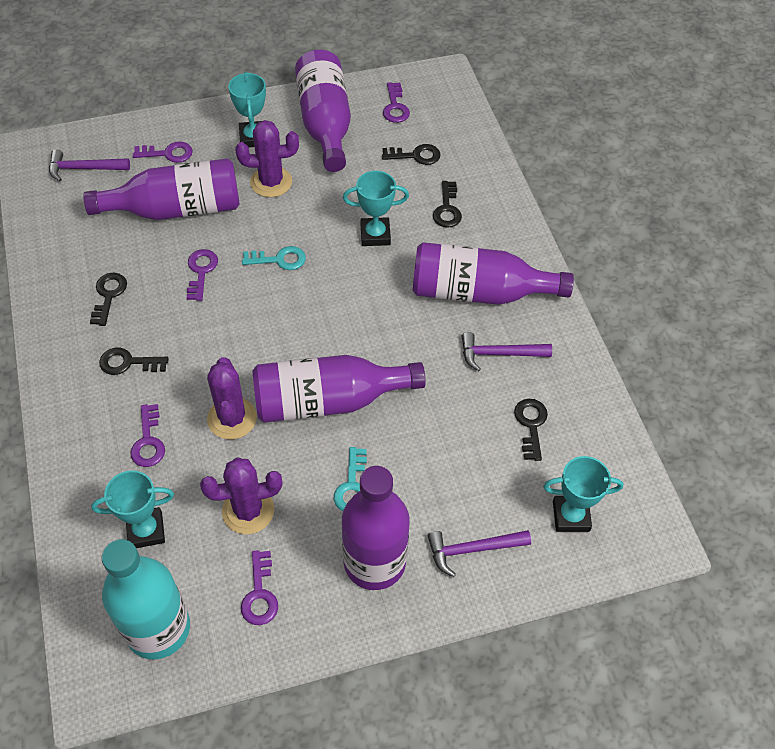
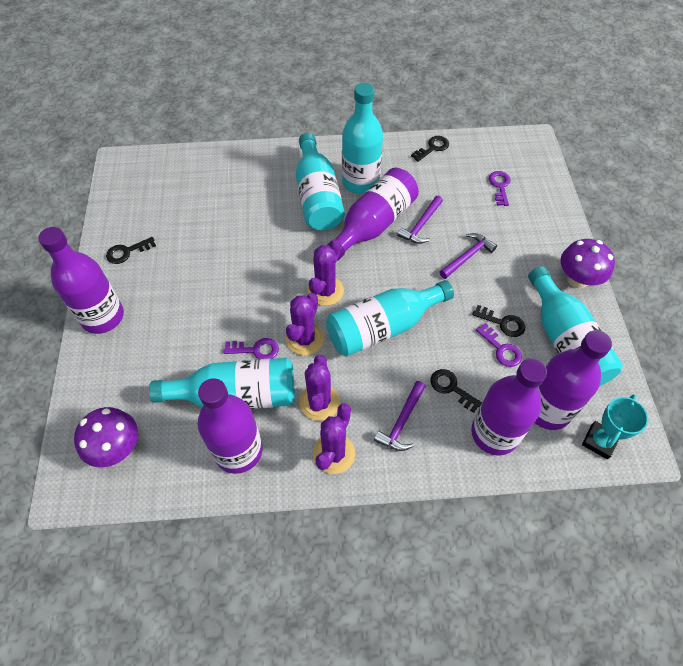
black key: 5 -> 4
purple cactus: 3 -> 4
purple key: 5 -> 3
purple mushroom: 0 -> 2
turquoise bottle: 1 -> 5
turquoise key: 2 -> 0
turquoise trophy: 4 -> 1

